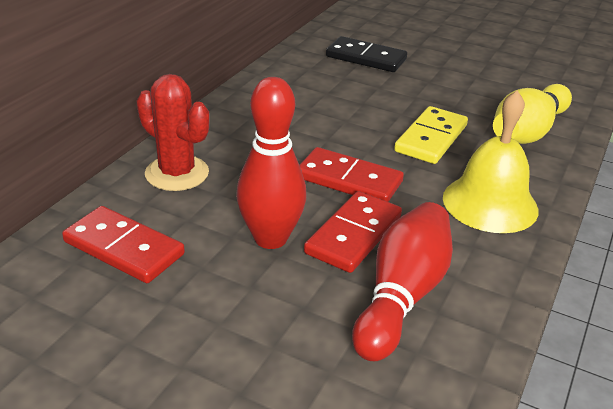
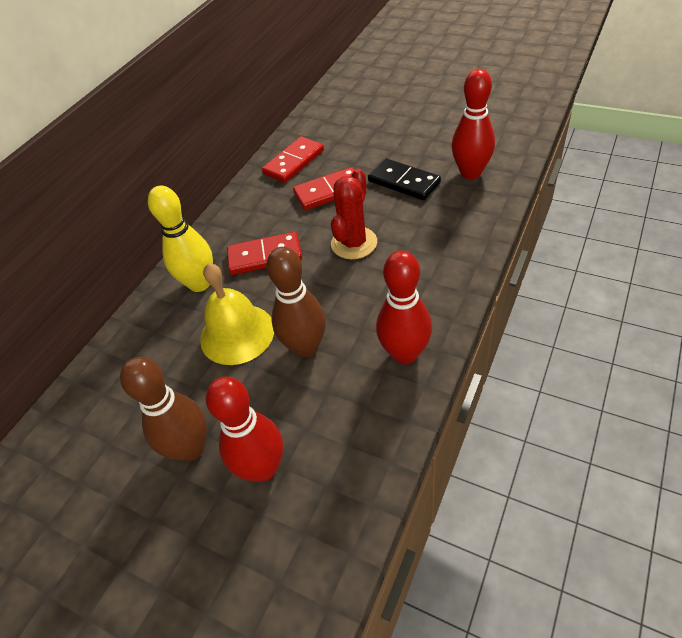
brown bowling pin: 0 -> 2
red bowling pin: 2 -> 3
yellow domino: 1 -> 0

